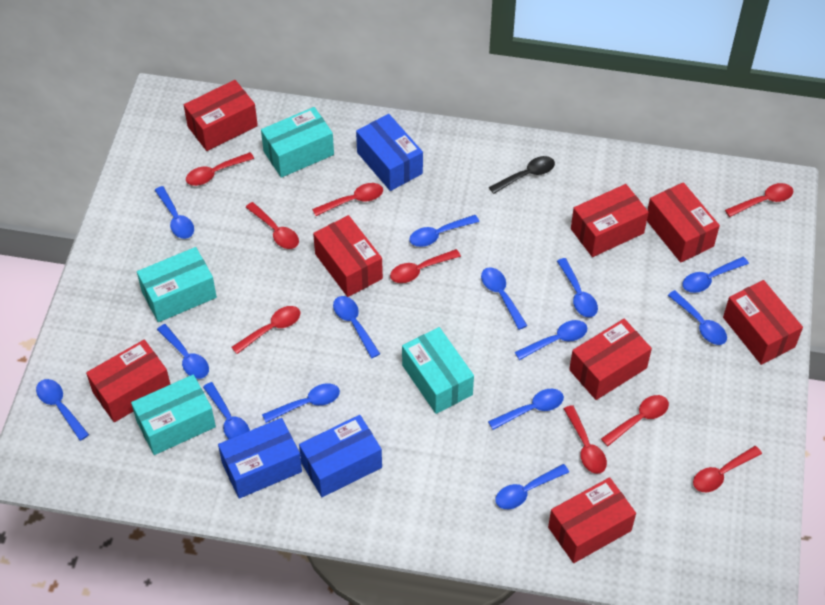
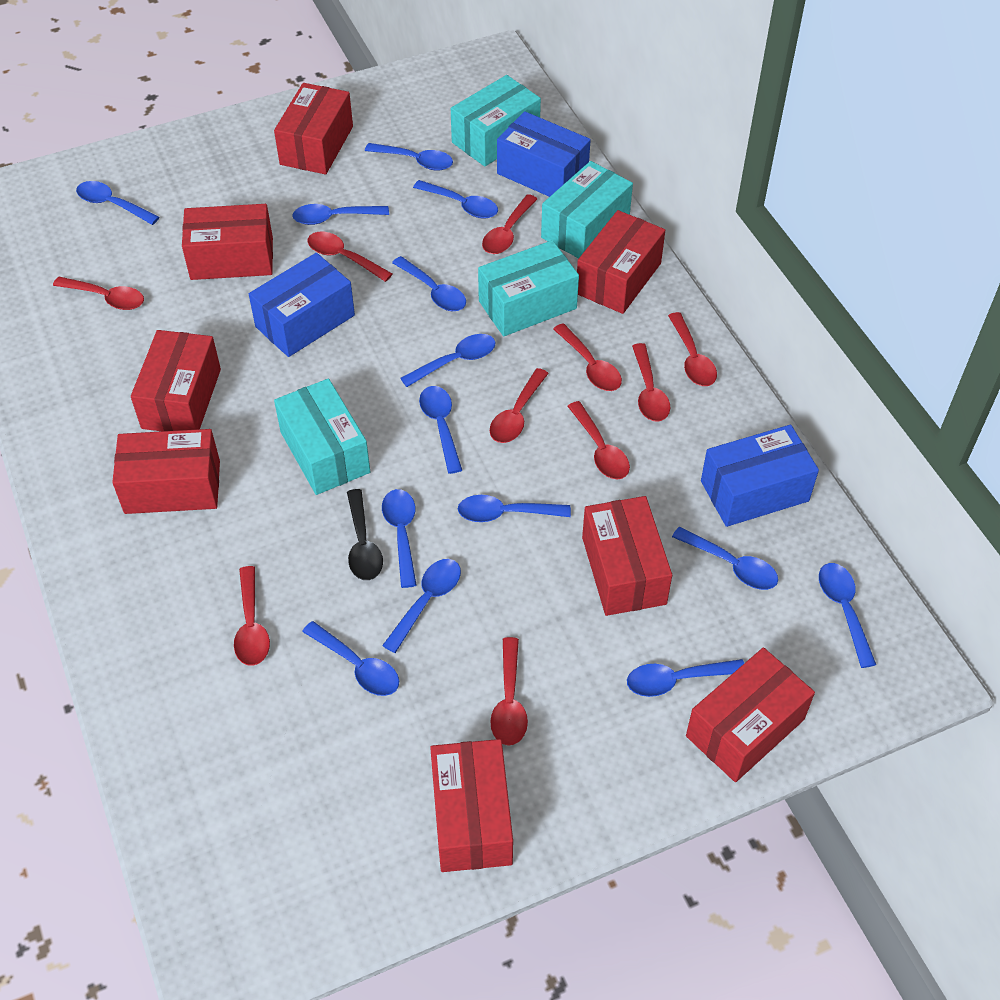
red spoon: 9 -> 10

